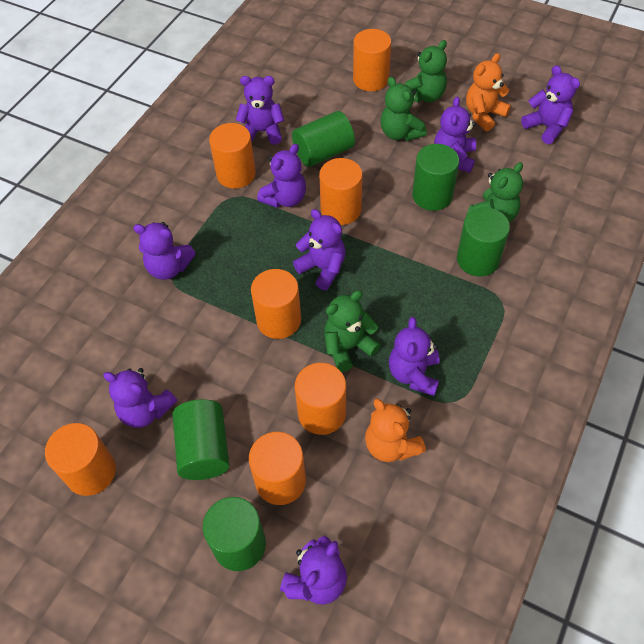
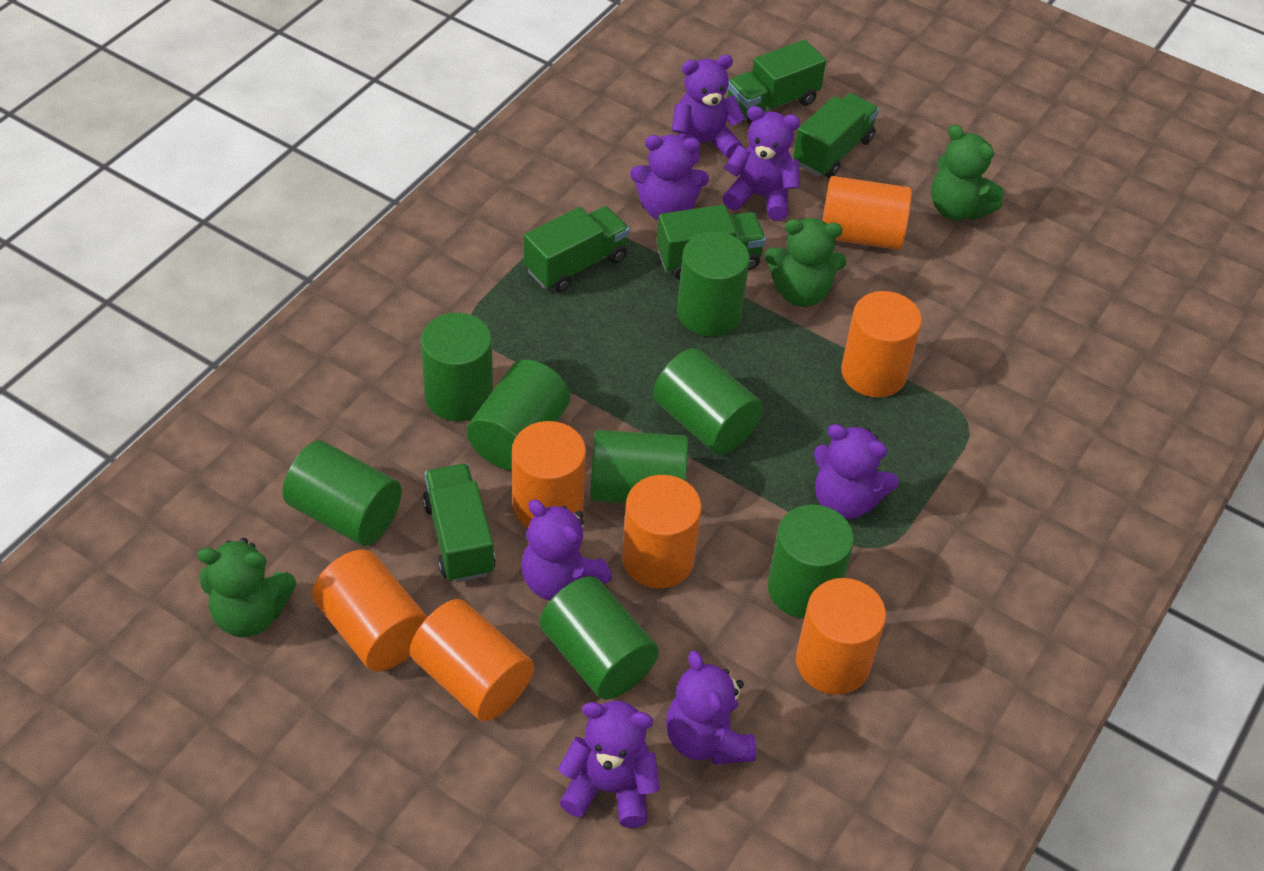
green cylinder: 5 -> 8
green teddy bear: 4 -> 3
green truck: 0 -> 5
orange teddy bear: 2 -> 0
purple teddy bear: 9 -> 7

